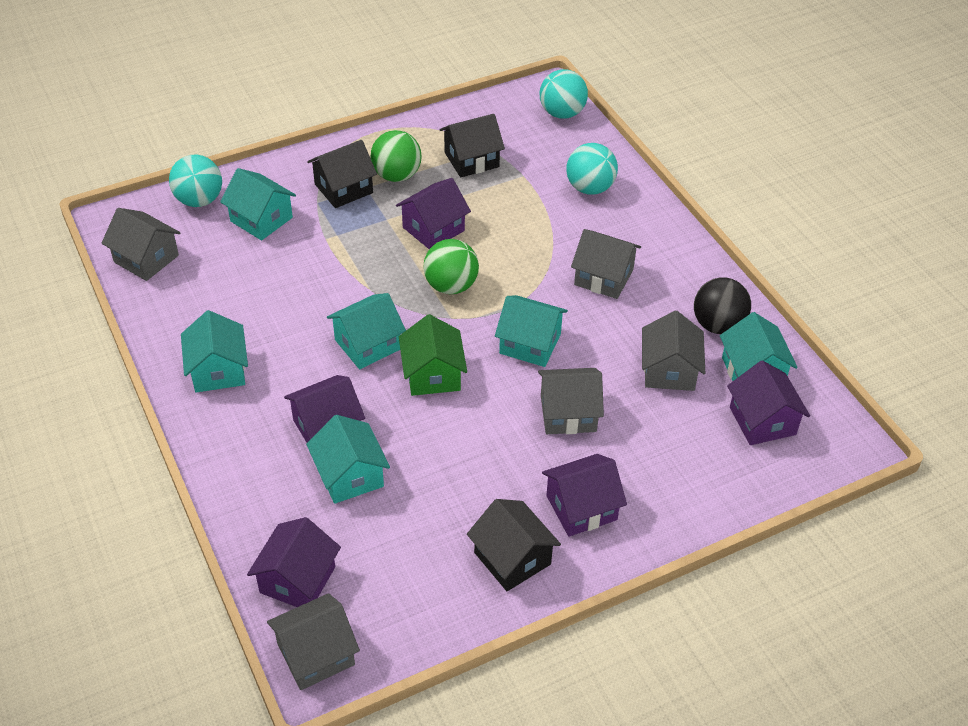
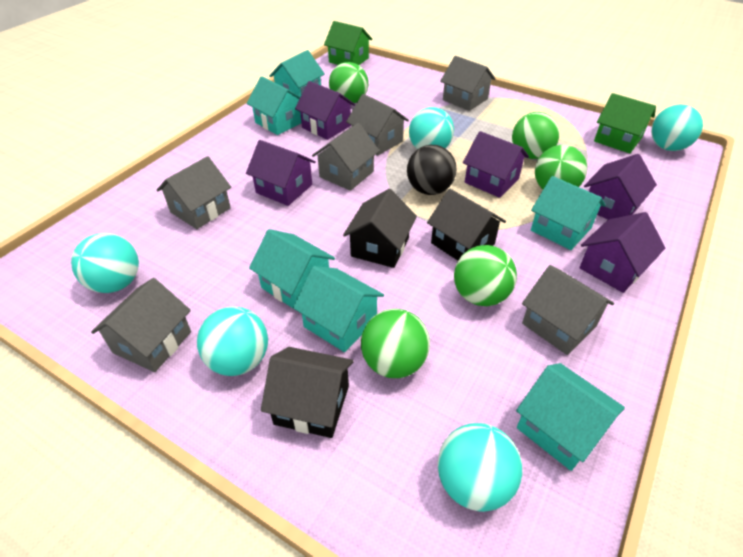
green ball: 2 -> 5
green house: 1 -> 2
grey house: 5 -> 6
turquoise ball: 3 -> 5

